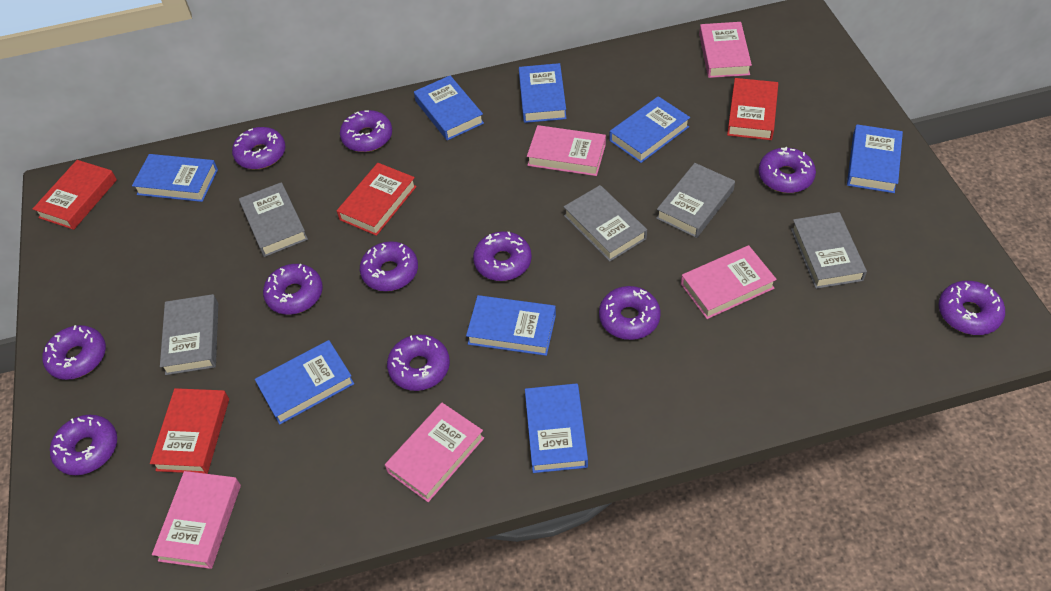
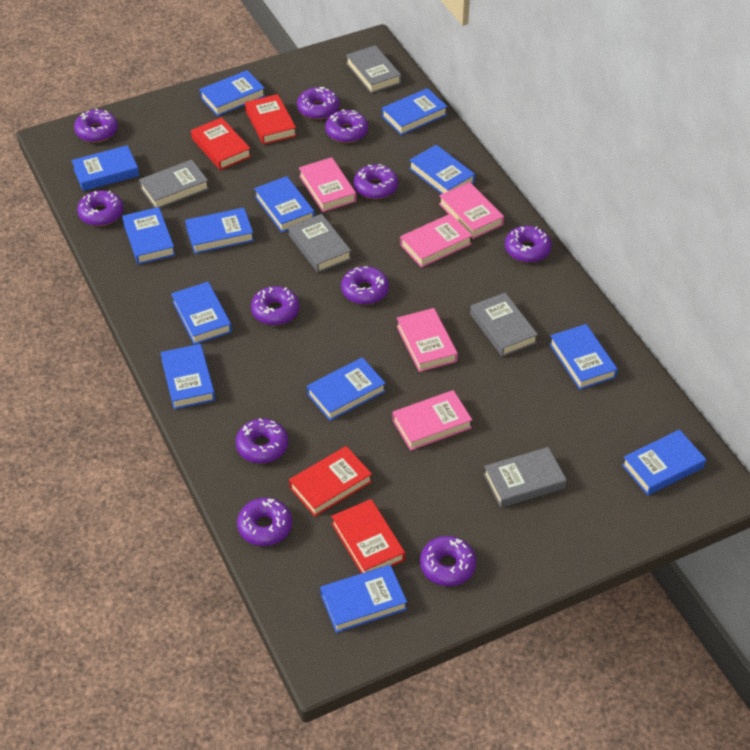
blue book: 8 -> 13

